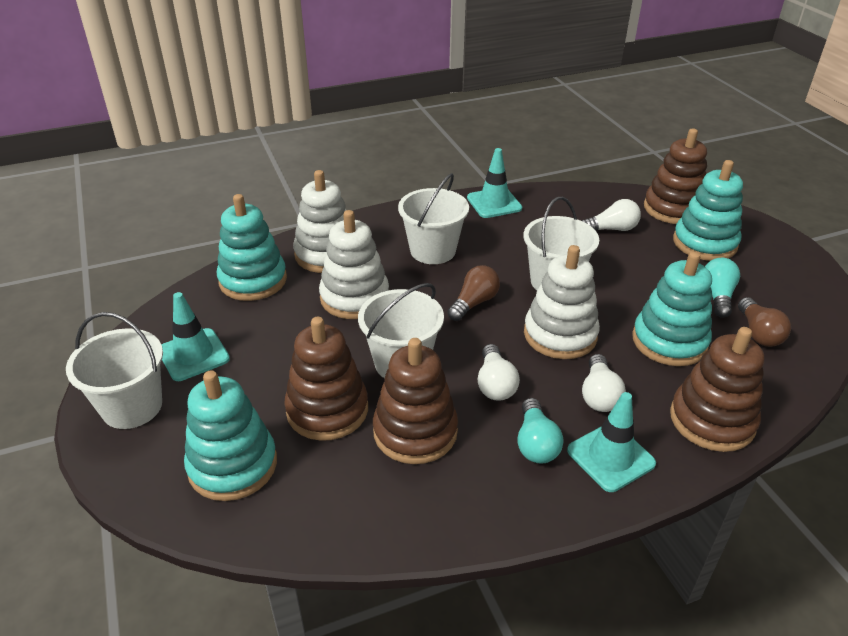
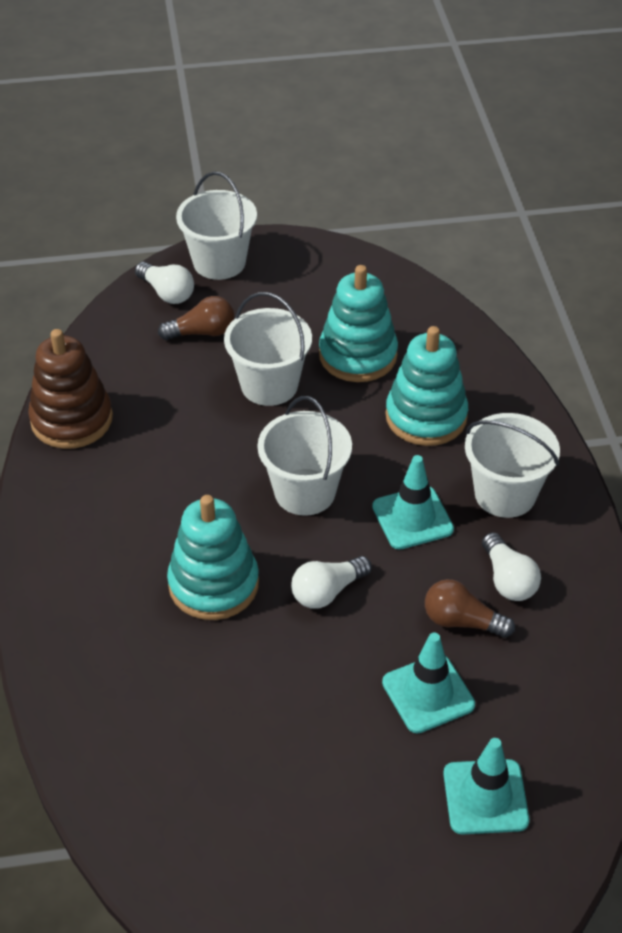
brown stacking toy: 4 -> 1
turquoise light bulb: 2 -> 0
turquoise stacking toy: 4 -> 3
white stacking toy: 3 -> 0

